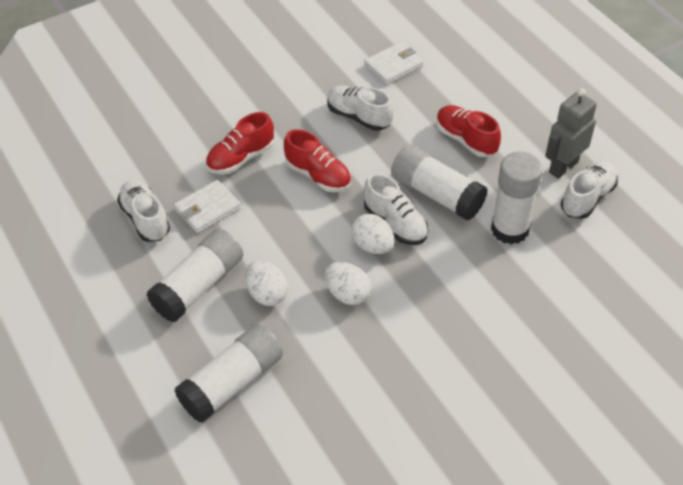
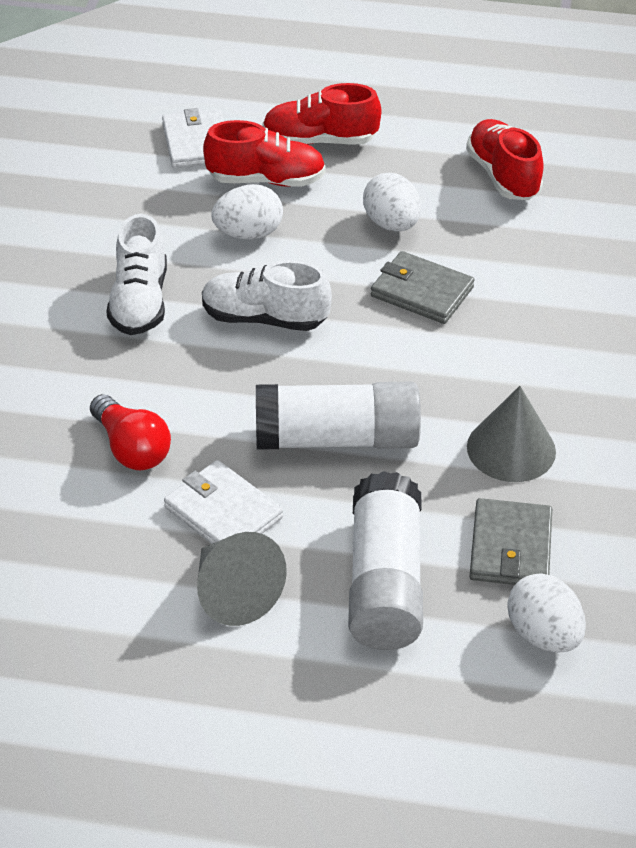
grey cone: 0 -> 2
grey robot: 1 -> 0
grey wallet: 0 -> 2
red light bulb: 0 -> 1
white glue stick: 4 -> 2
white shoe: 4 -> 2

